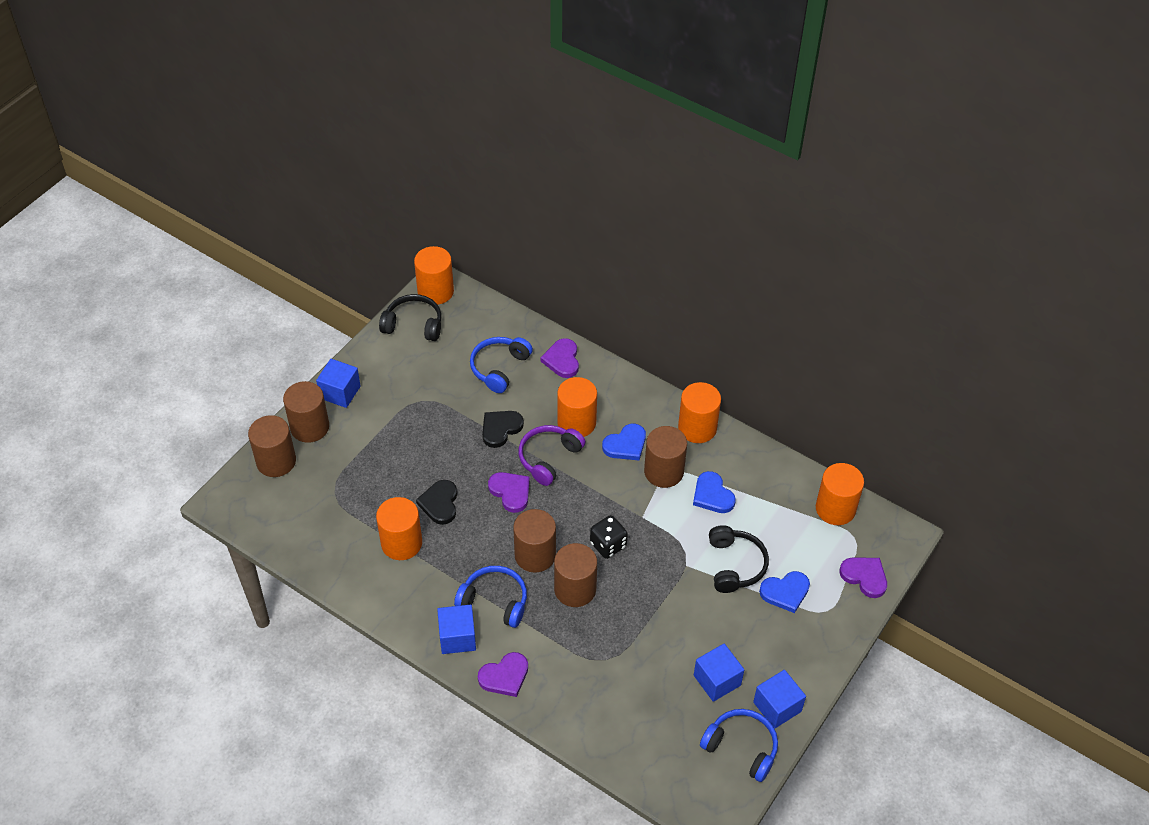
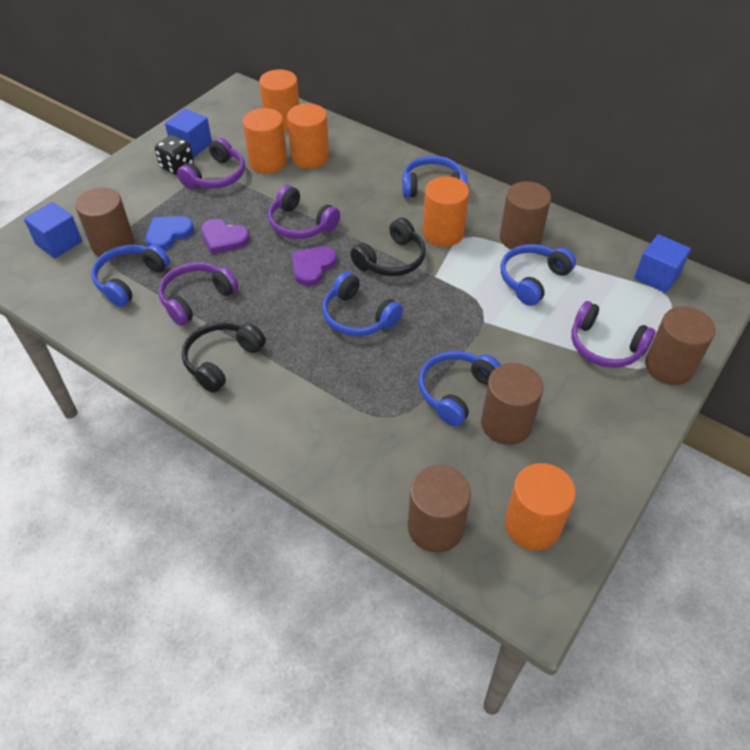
black heart: 2 -> 0
blue cube: 4 -> 3
blue headphones: 3 -> 5
blue heart: 3 -> 1
purple headphones: 1 -> 4
purple heart: 4 -> 2

